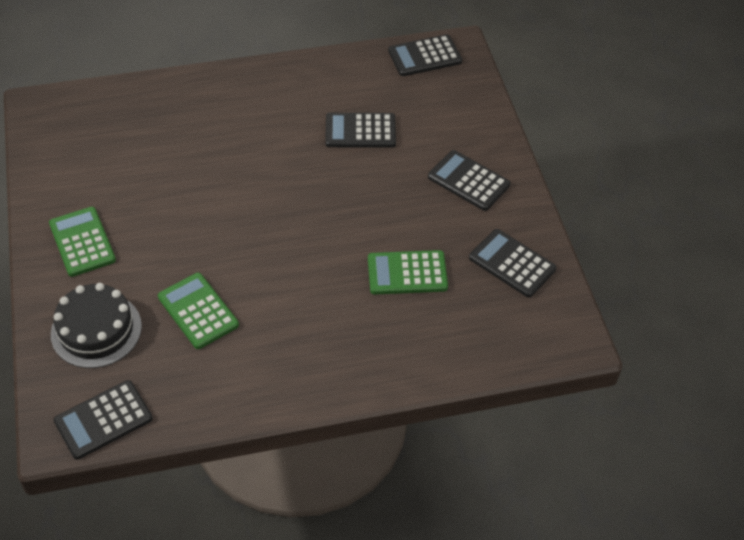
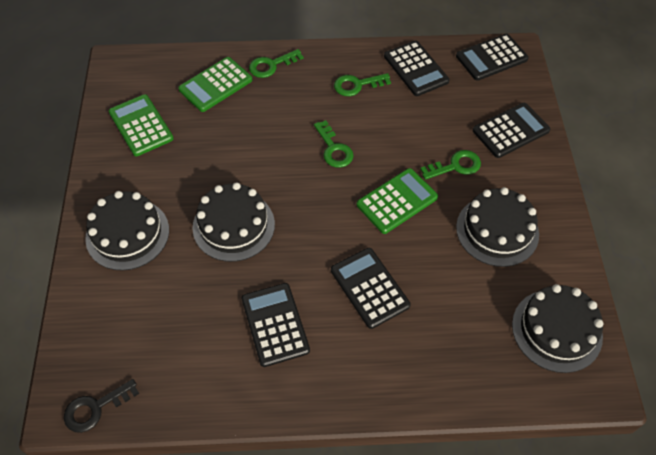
black cake: 1 -> 4
black key: 0 -> 1
green key: 0 -> 4

